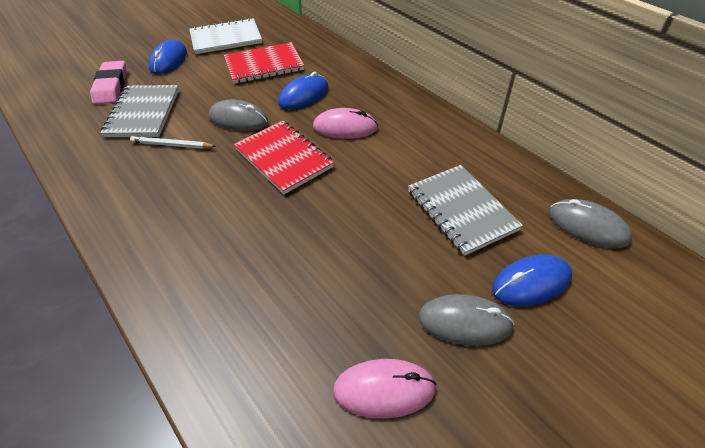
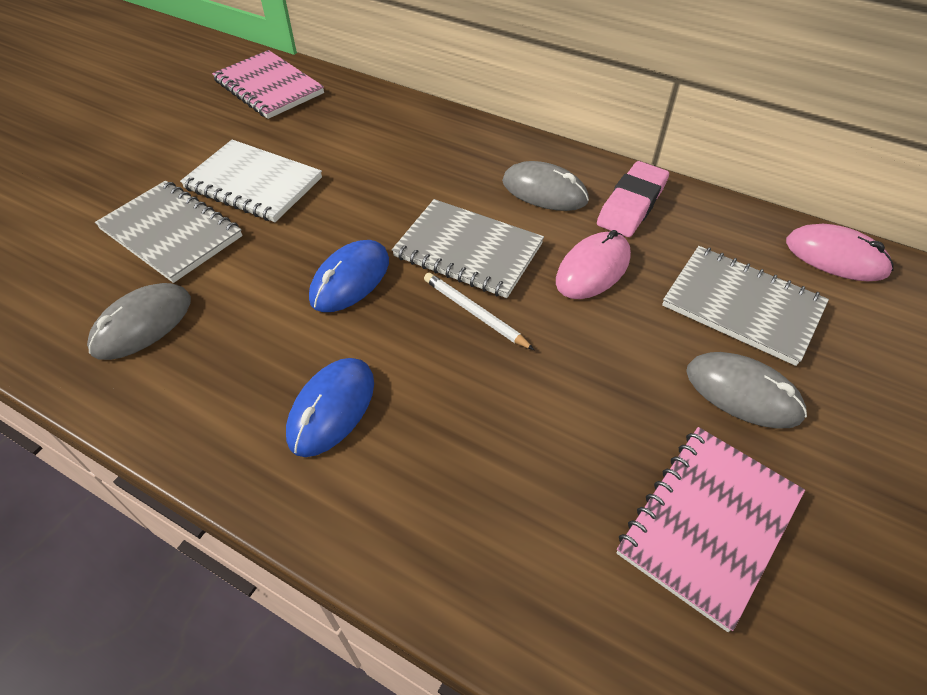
blue mouse: 3 -> 2
grey notebook: 2 -> 3
pink notebook: 0 -> 2
red notebook: 2 -> 0

